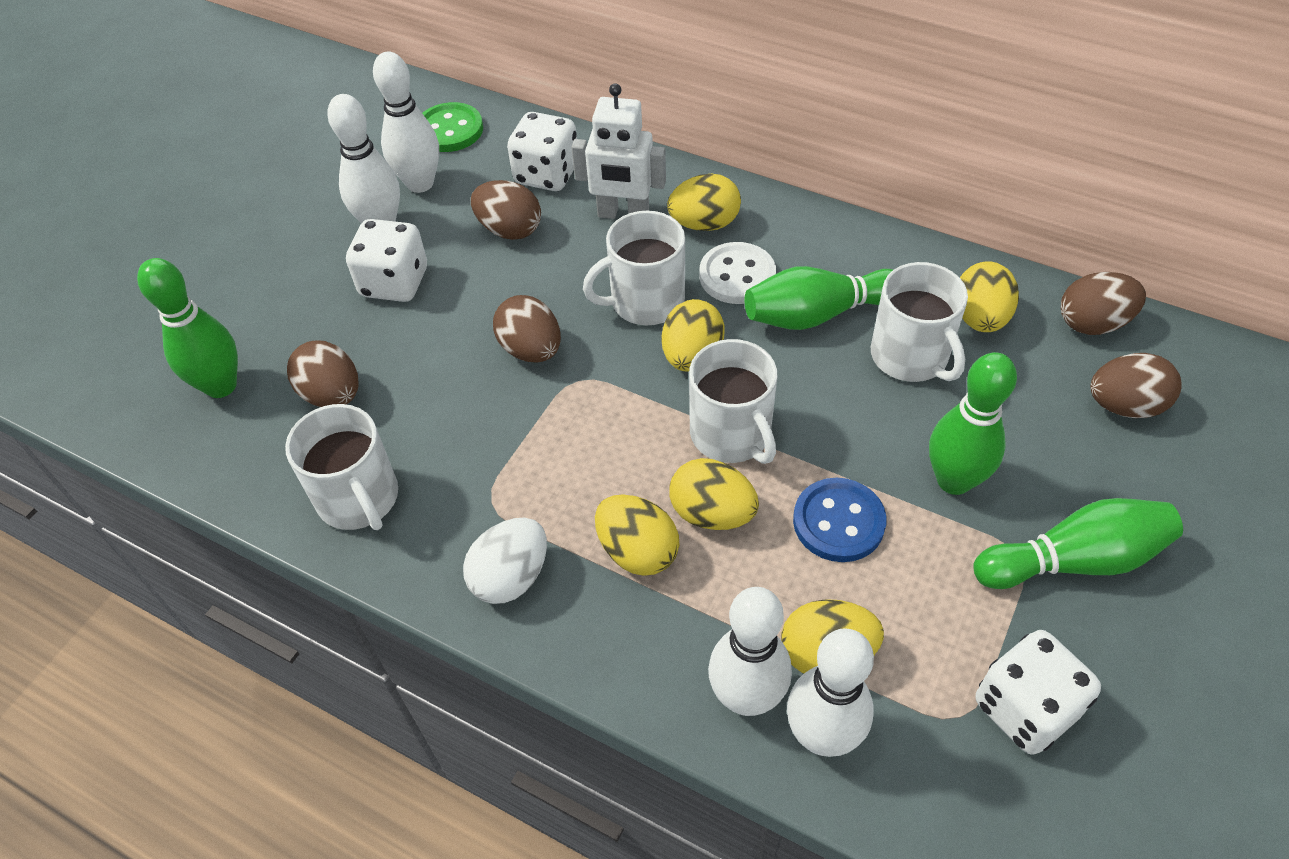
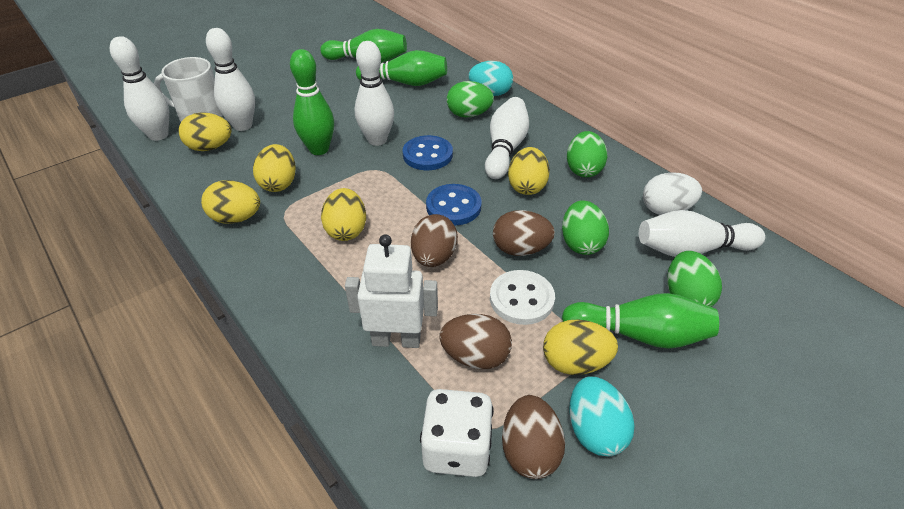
blue button: 1 -> 2
brown egg: 5 -> 4
green button: 1 -> 0
green egg: 0 -> 4
turquoise egg: 0 -> 2
white bowling pin: 4 -> 5
white dice: 3 -> 1
white mug: 4 -> 1

